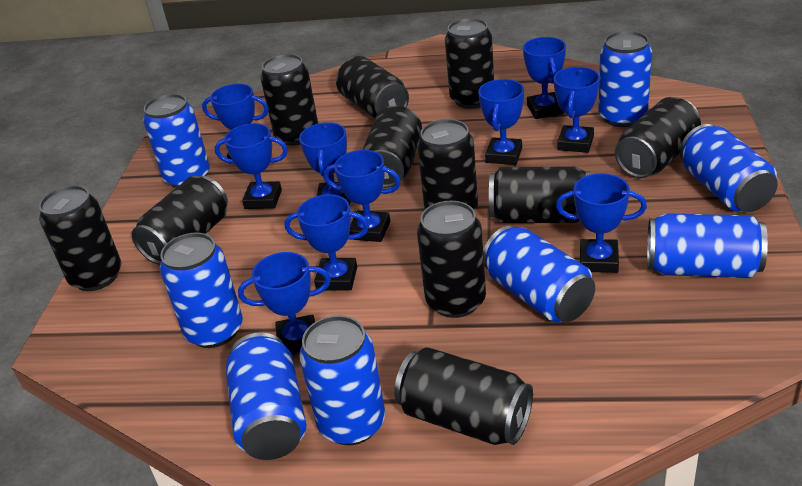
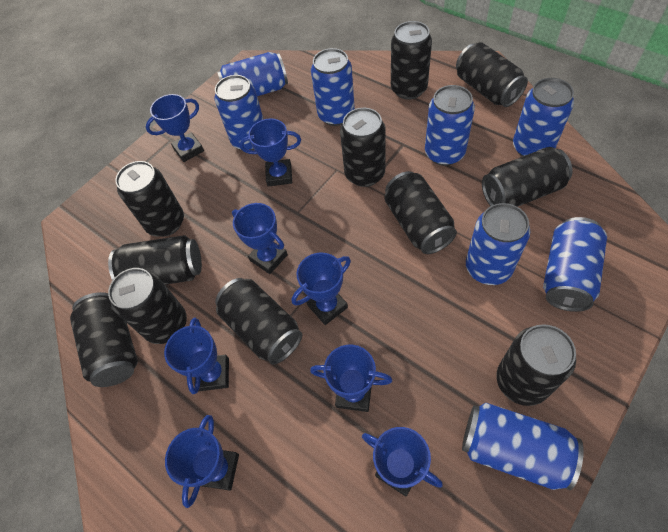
blue trophy: 10 -> 8

